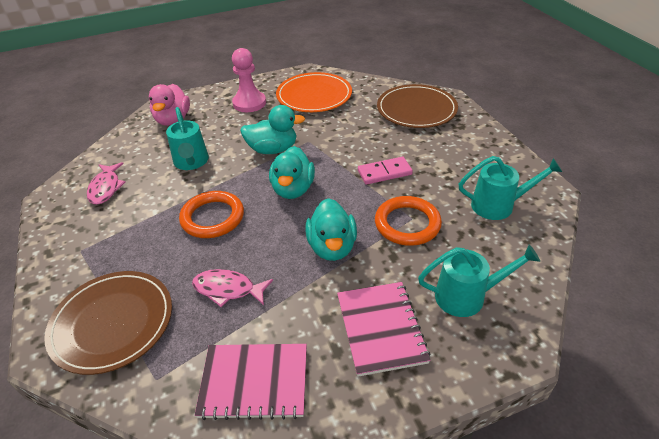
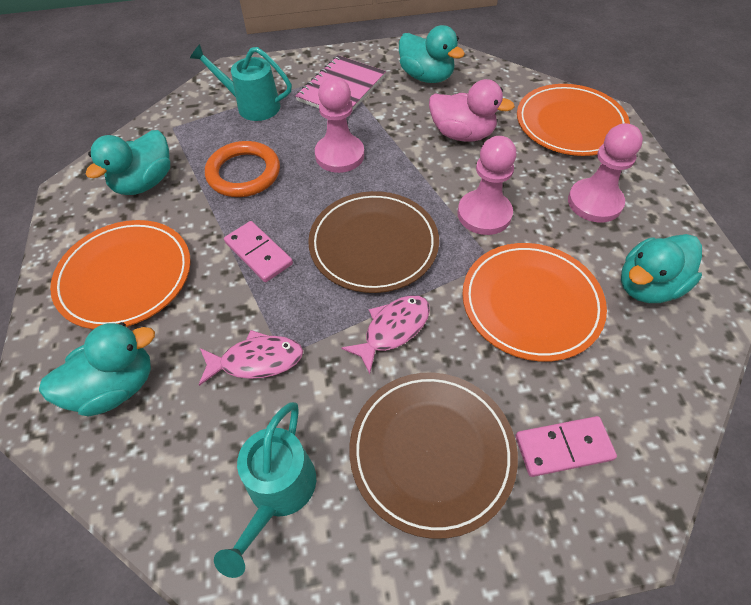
orange plate: 1 -> 3
orange ring: 2 -> 1
pink domino: 1 -> 2
pink notebook: 2 -> 1
pink pawn: 1 -> 3
turquoise duck: 3 -> 4
turquoise watering can: 3 -> 2

